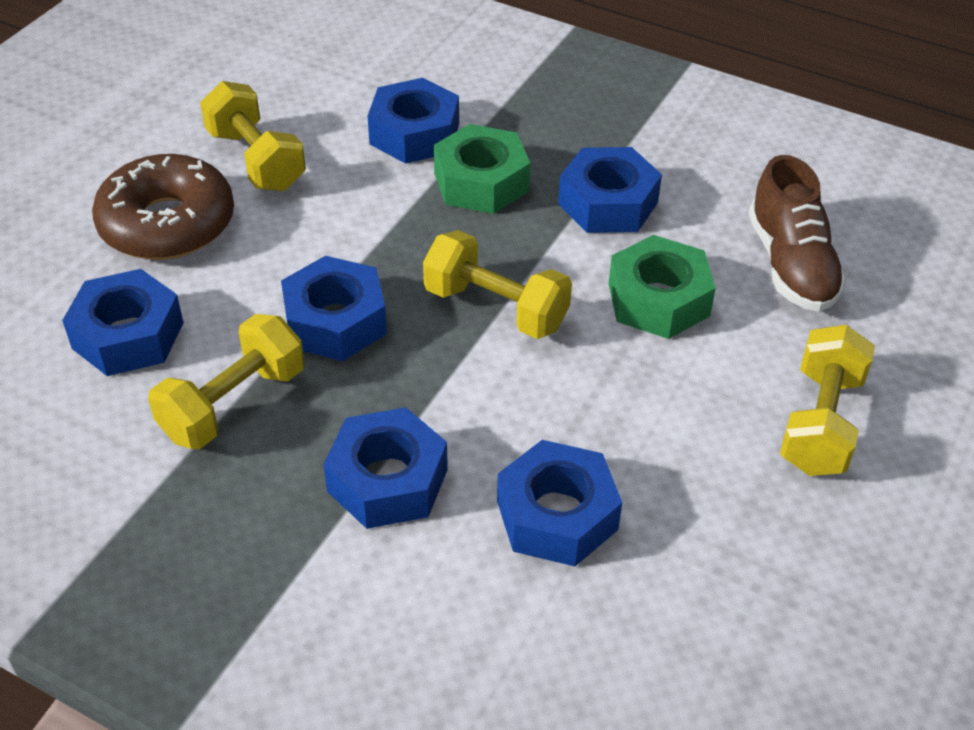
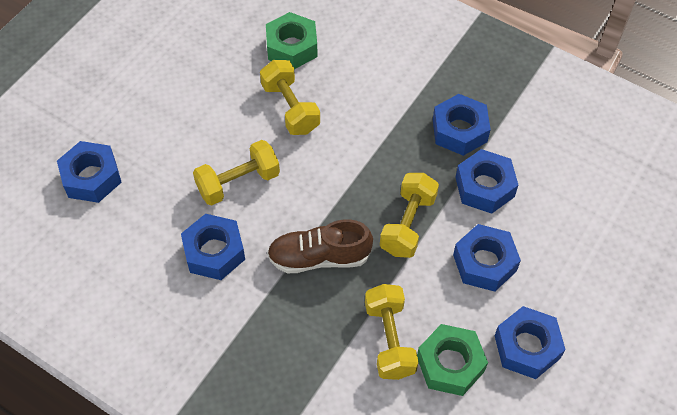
brown donut: 1 -> 0

